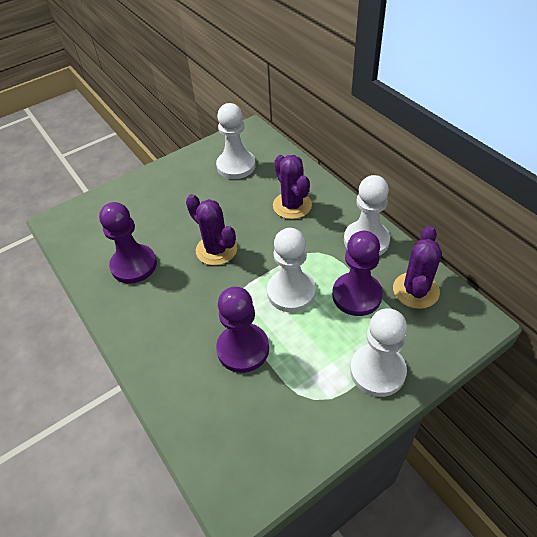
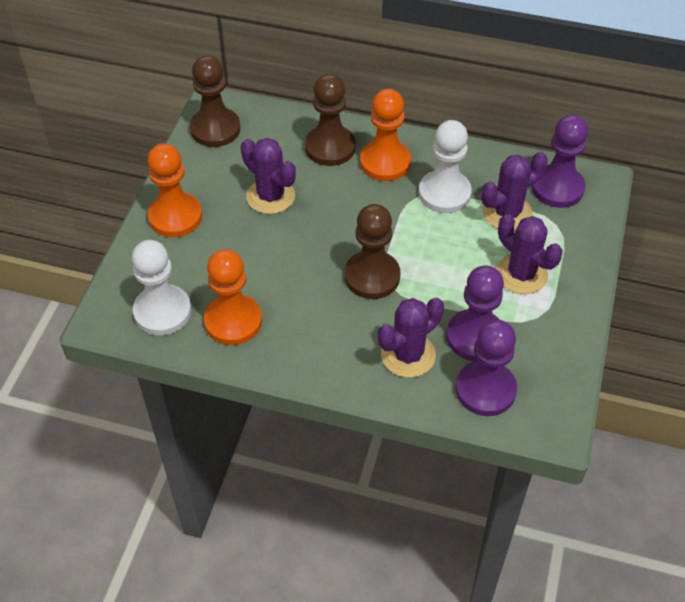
brown pawn: 0 -> 3
orange pawn: 0 -> 3
purple cactus: 3 -> 4
white pawn: 4 -> 2

